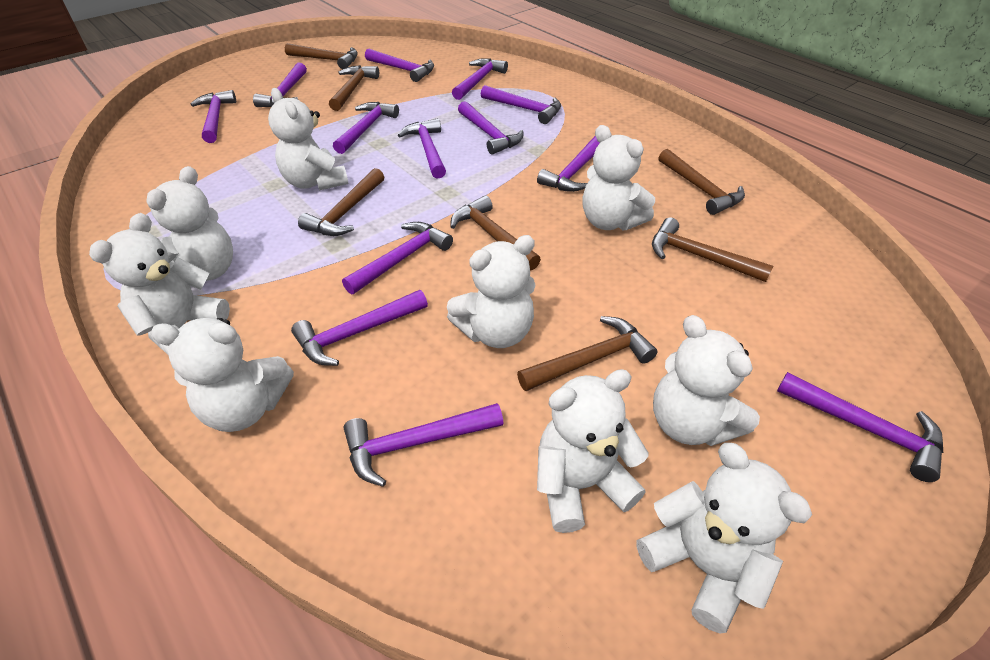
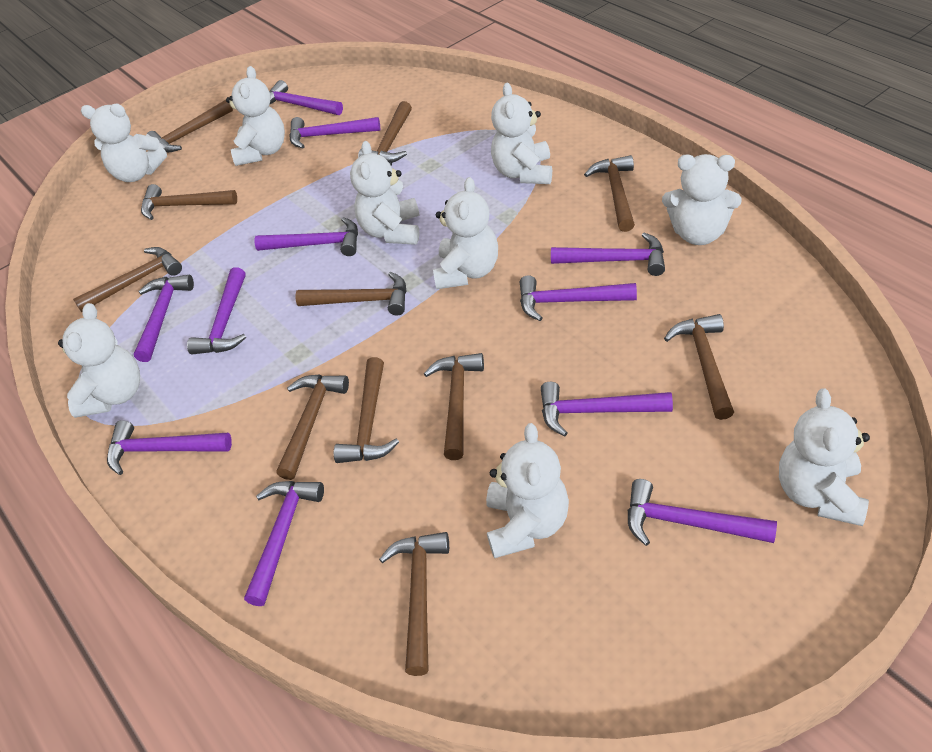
brown hammer: 7 -> 11
purple hammer: 13 -> 11

